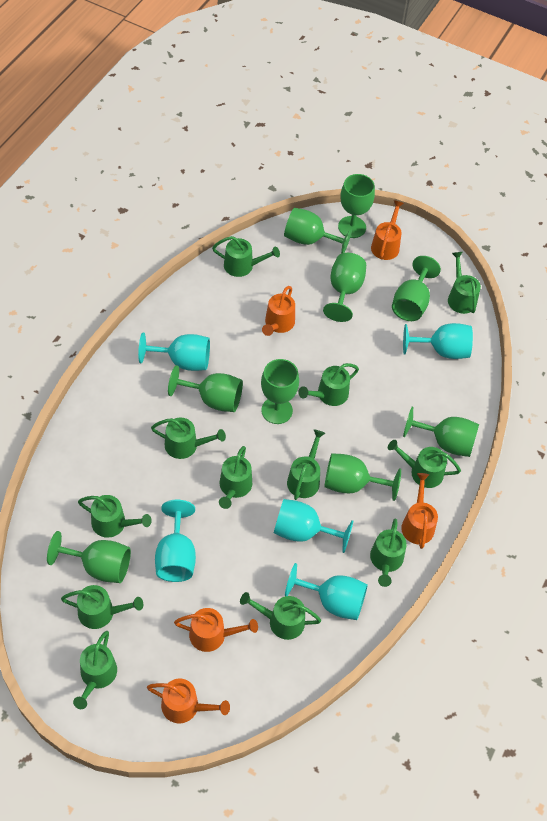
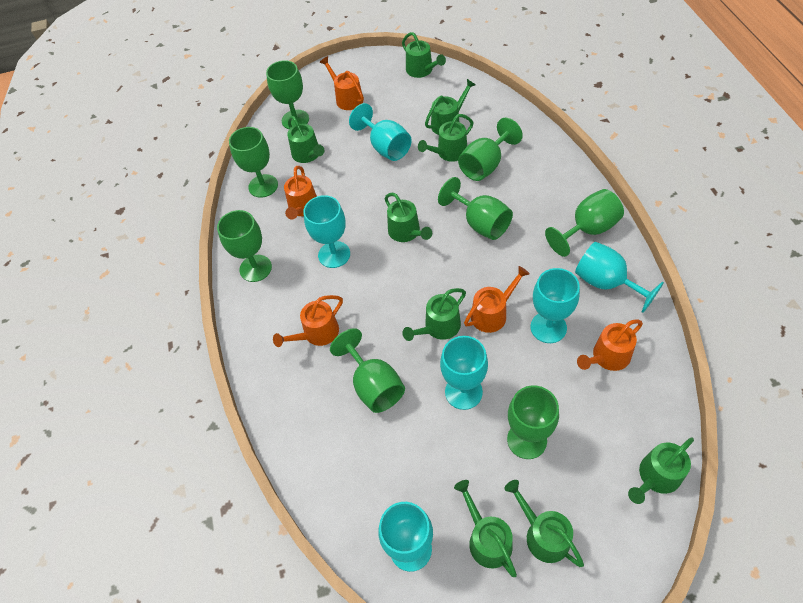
green goblet: 9 -> 8
green watering can: 12 -> 9
turquoise goblet: 5 -> 6

